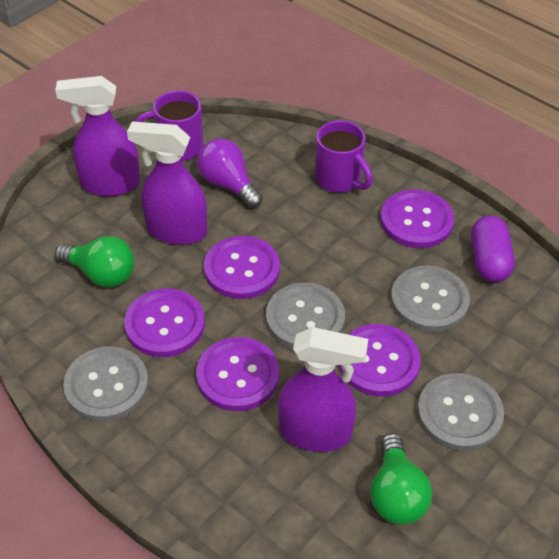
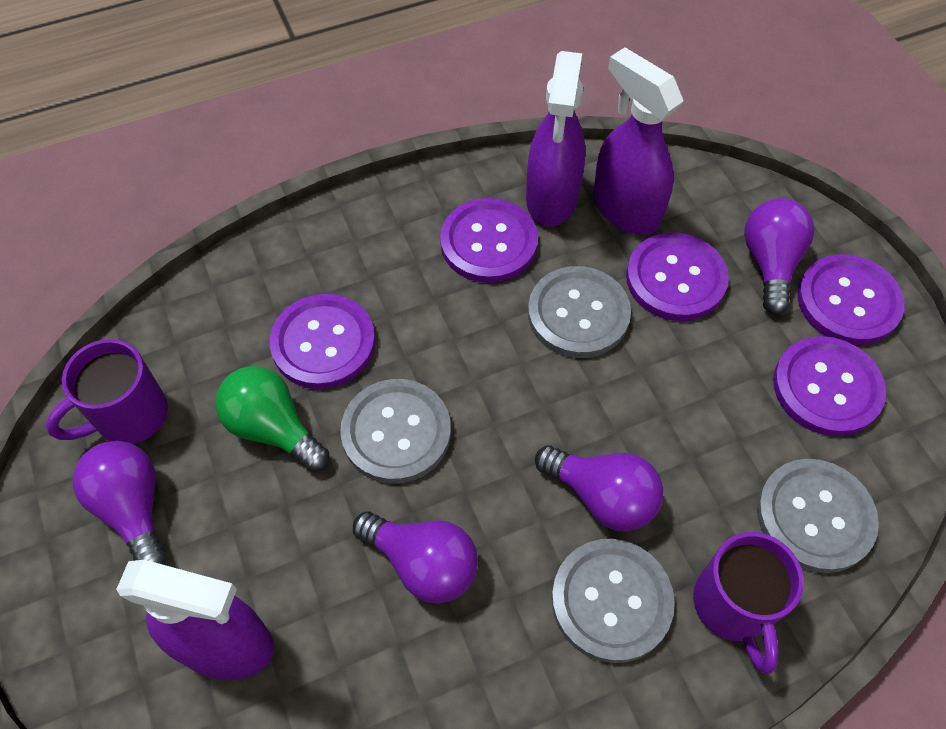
green light bulb: 2 -> 1
purple capsule: 1 -> 0
purple light bulb: 1 -> 4

